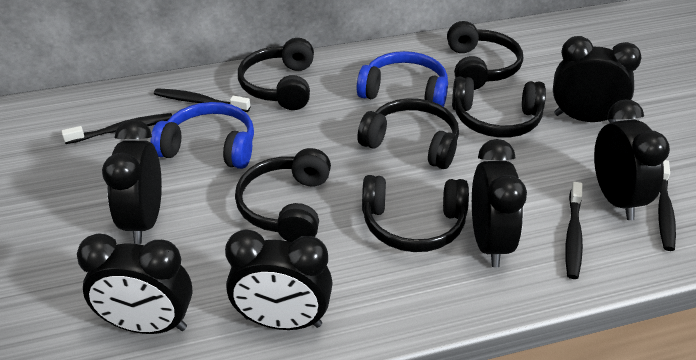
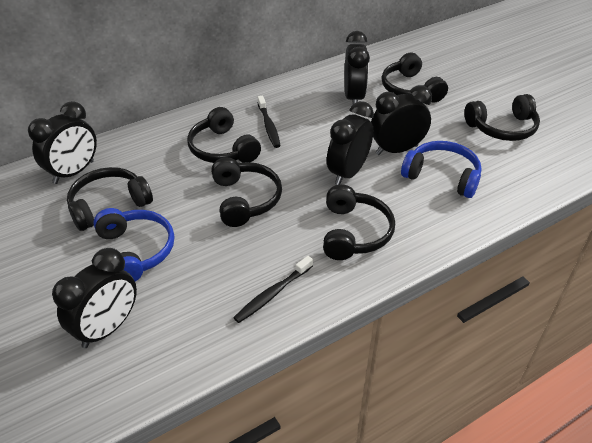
black clock: 6 -> 5
black toothbrush: 4 -> 2

